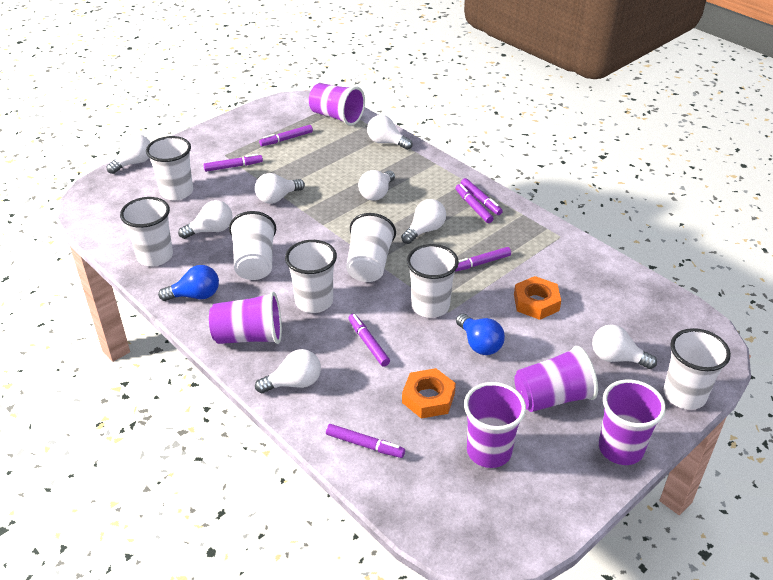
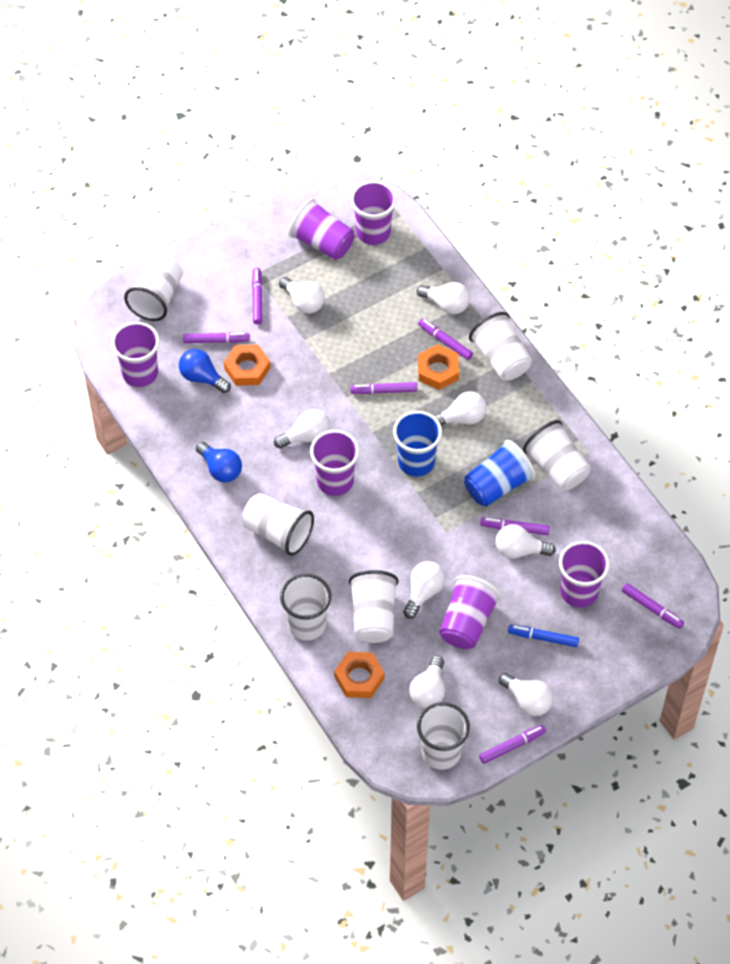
blue cup: 0 -> 2
blue marker: 0 -> 1
orange nut: 2 -> 3
purple cup: 5 -> 6

